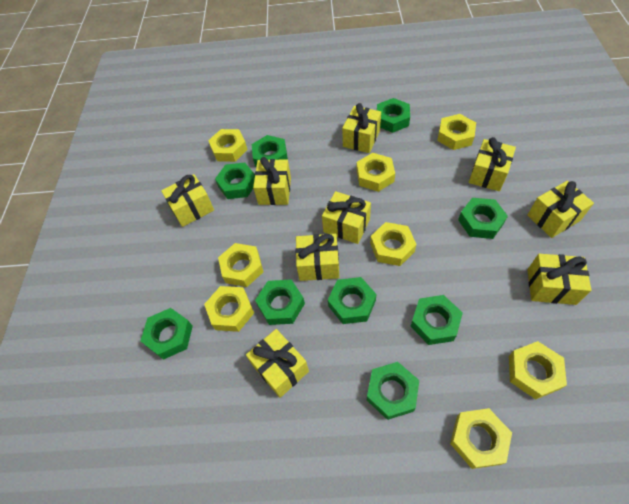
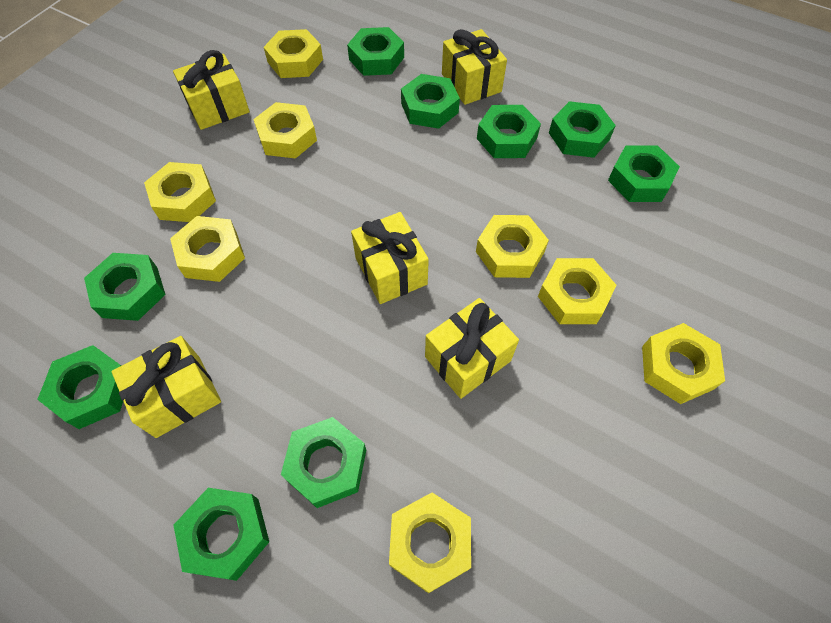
yellow gift: 9 -> 5

